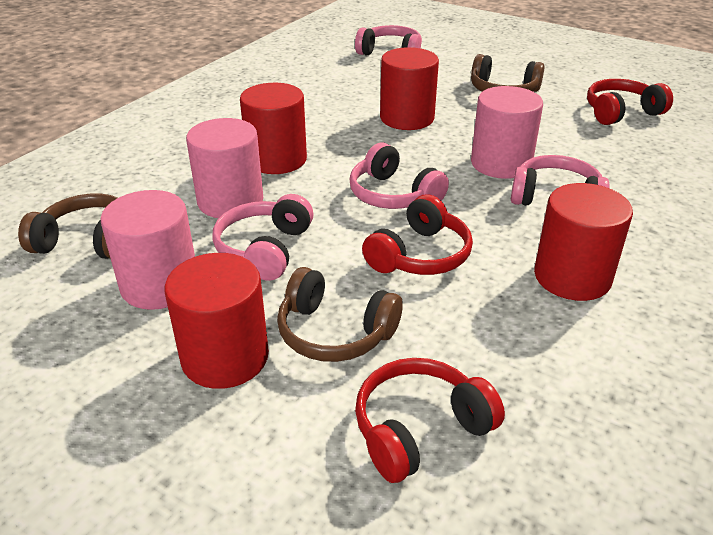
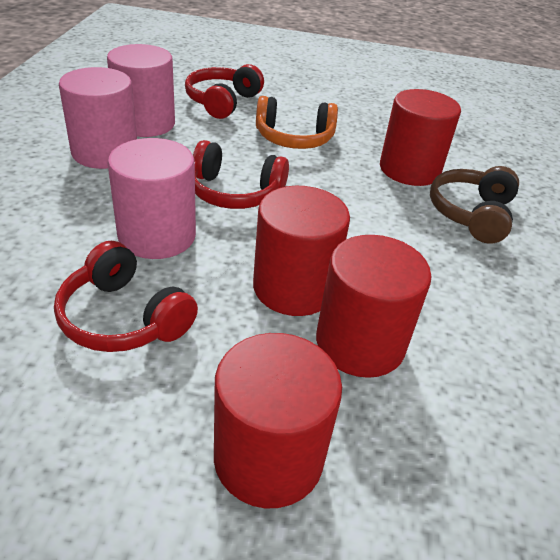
brown headphones: 3 -> 1
orange headphones: 0 -> 1
pink headphones: 4 -> 0

